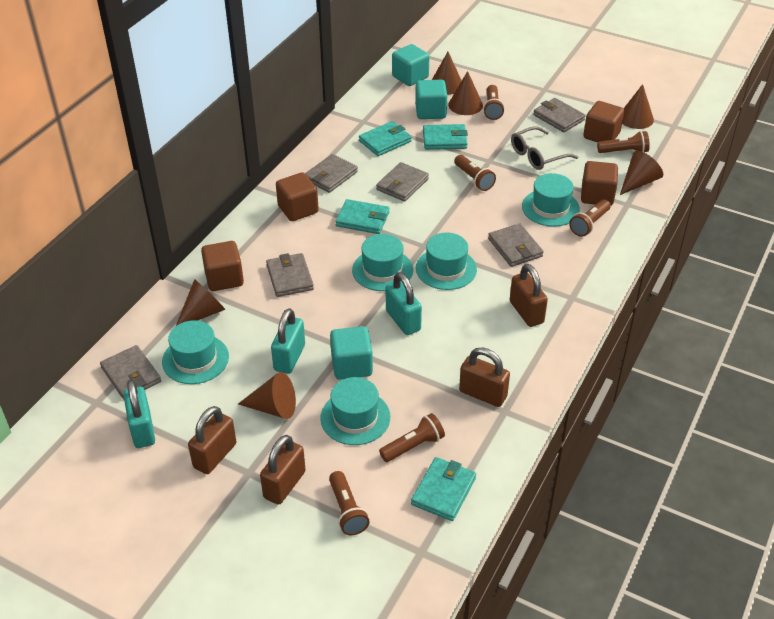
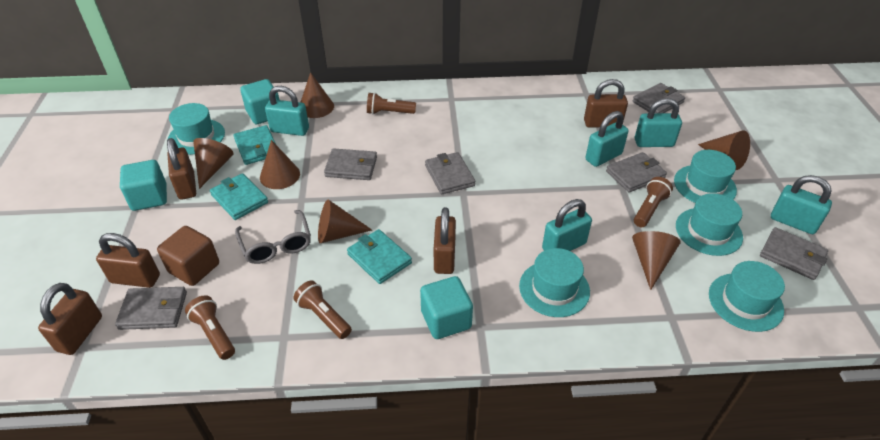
brown cube: 4 -> 1
brown flashlight: 6 -> 4
brown padlock: 4 -> 5
turquoise padlock: 3 -> 5
turquoise wallet: 4 -> 3

